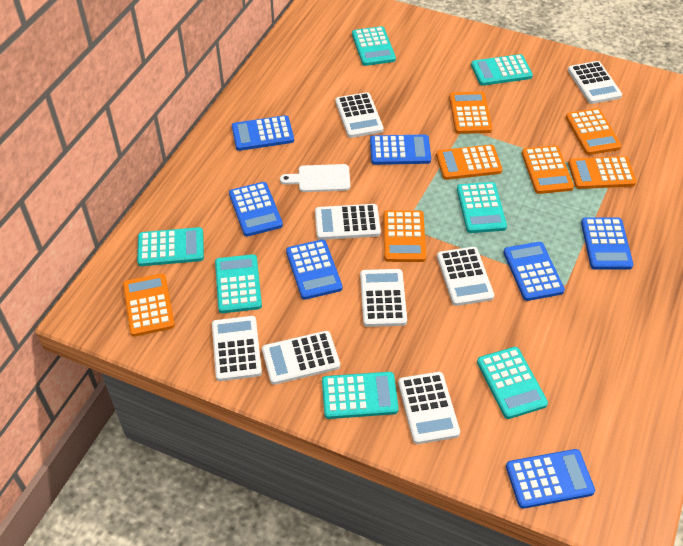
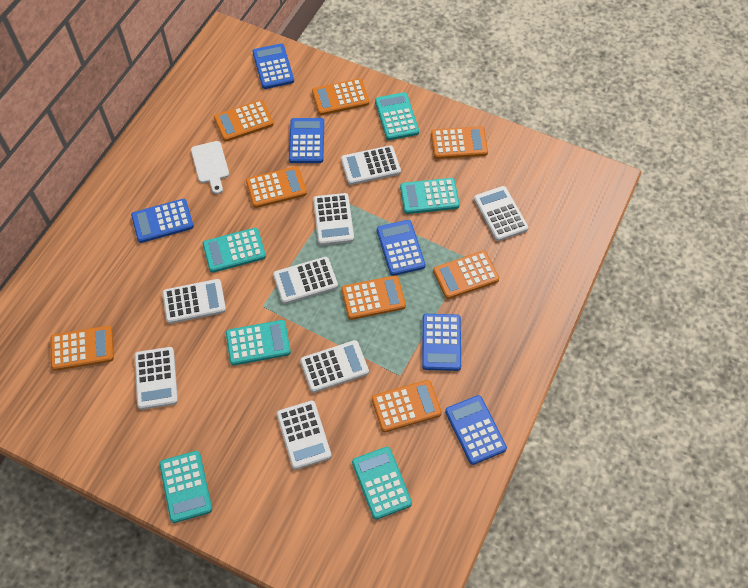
blue calculator: 7 -> 6
orange calculator: 7 -> 8
turquoise calculator: 7 -> 6

